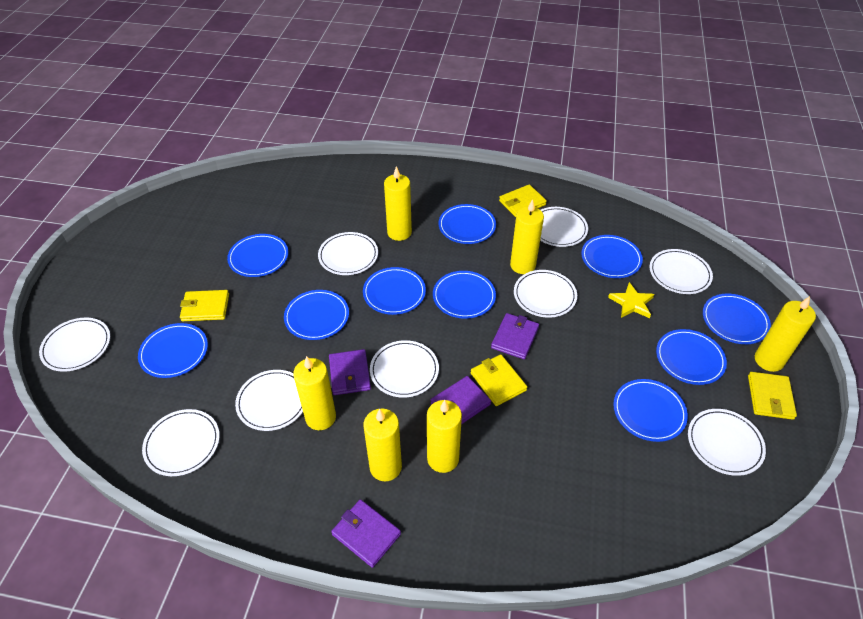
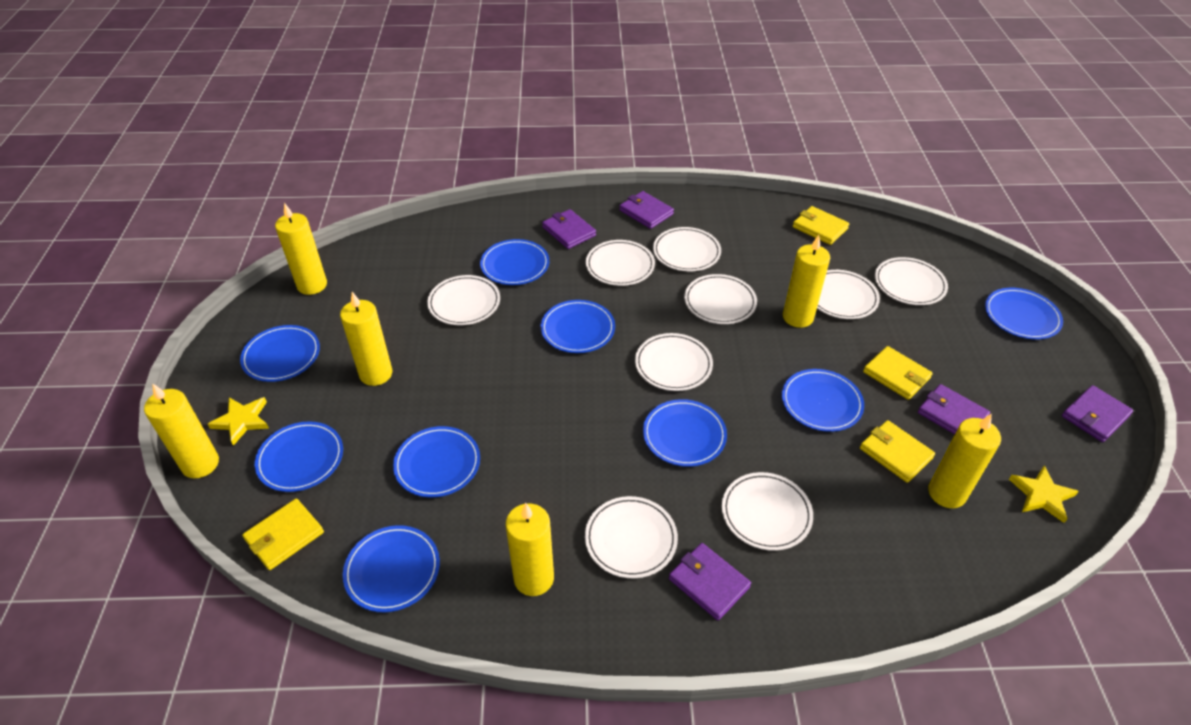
blue plate: 10 -> 9
purple wallet: 4 -> 5
yellow star: 1 -> 2

